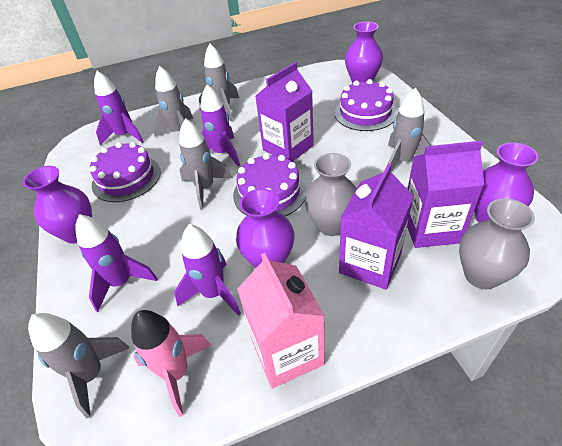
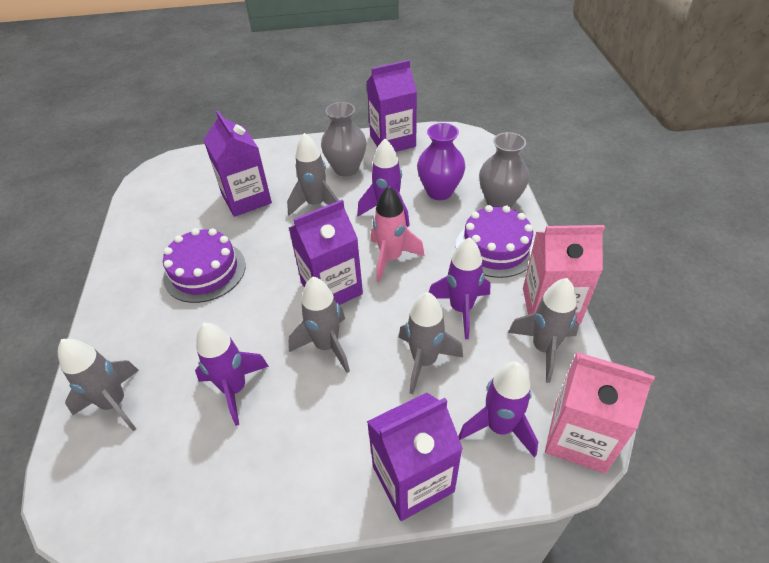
pink carton: 1 -> 2
purple cake: 3 -> 2
purple carton: 3 -> 4
purple vase: 4 -> 1

